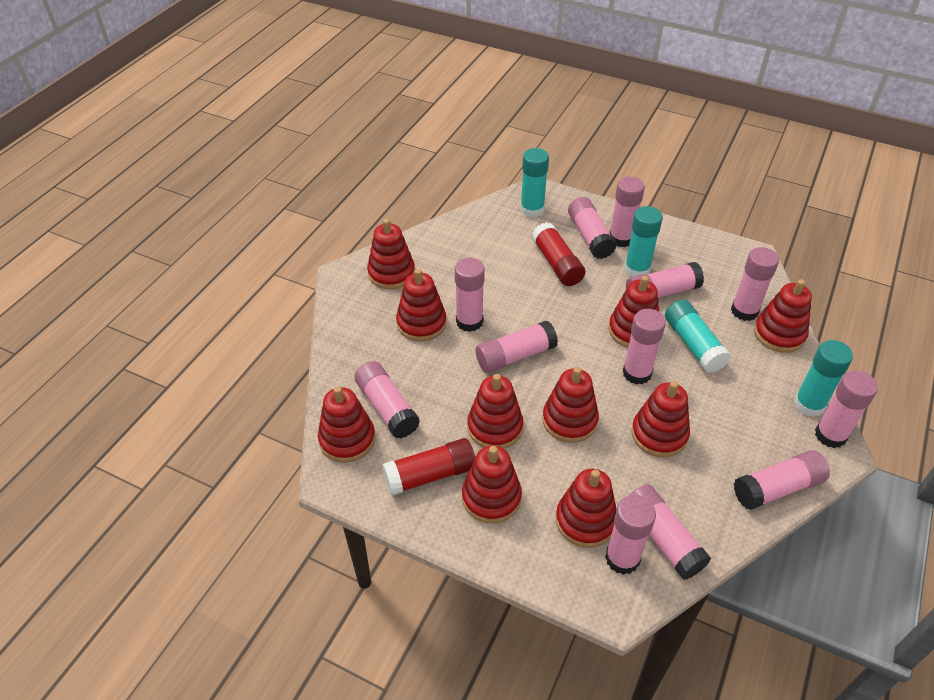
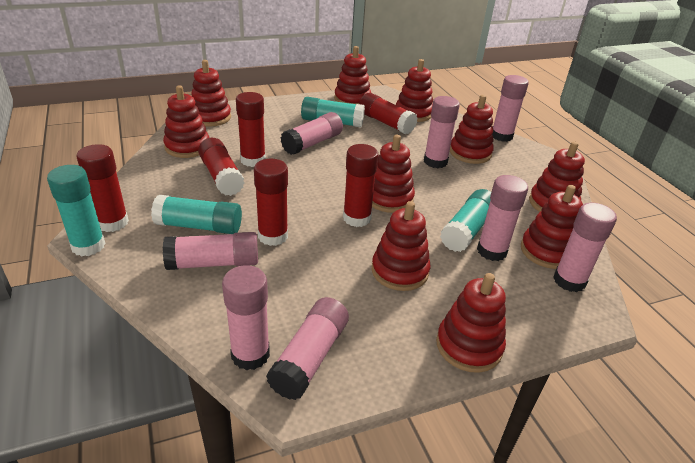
pink glue stick: 12 -> 8
red glue stick: 2 -> 6

